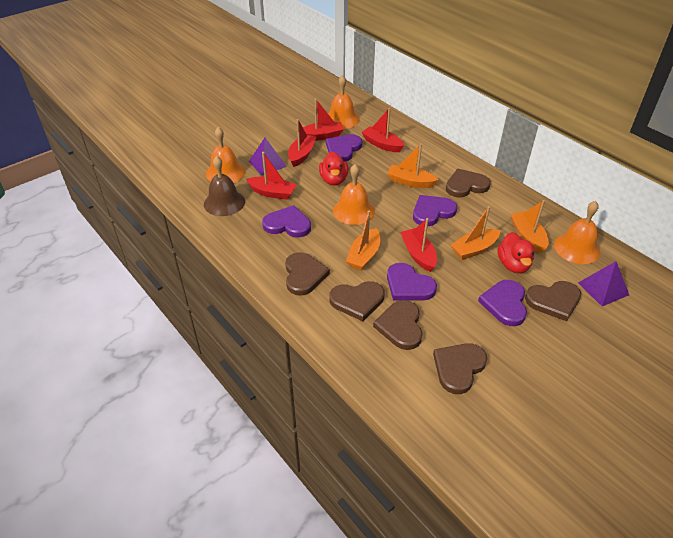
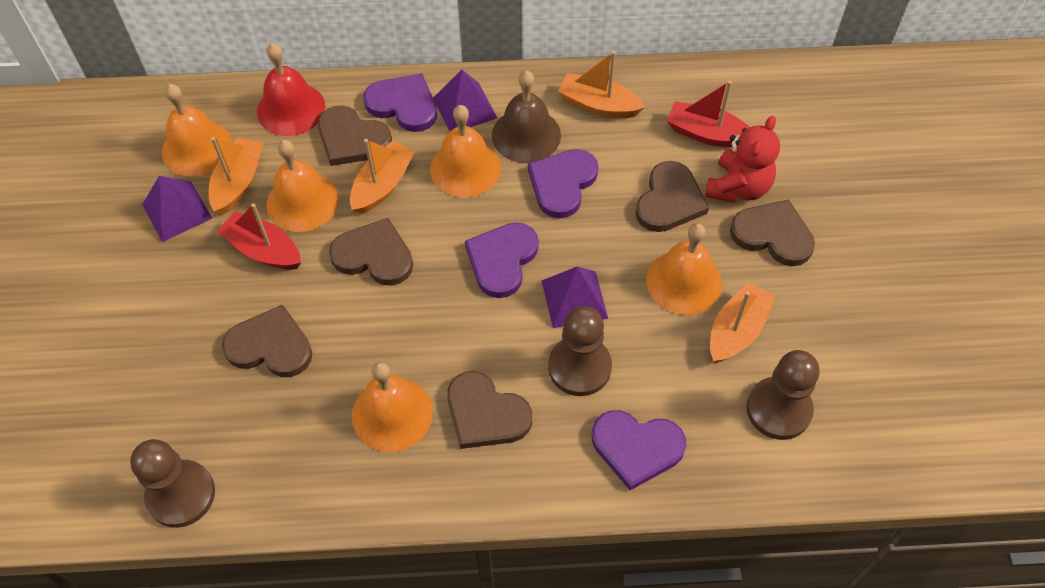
brown pawn: 0 -> 3
orange bell: 4 -> 5
purple heart: 5 -> 4
purple pyramid: 2 -> 3
red bell: 0 -> 1
red boat: 5 -> 2
red duck: 2 -> 0
red teddy bear: 0 -> 1

